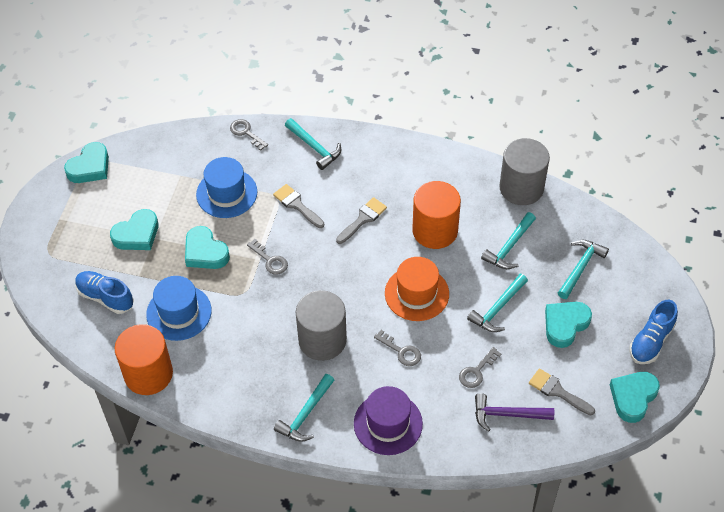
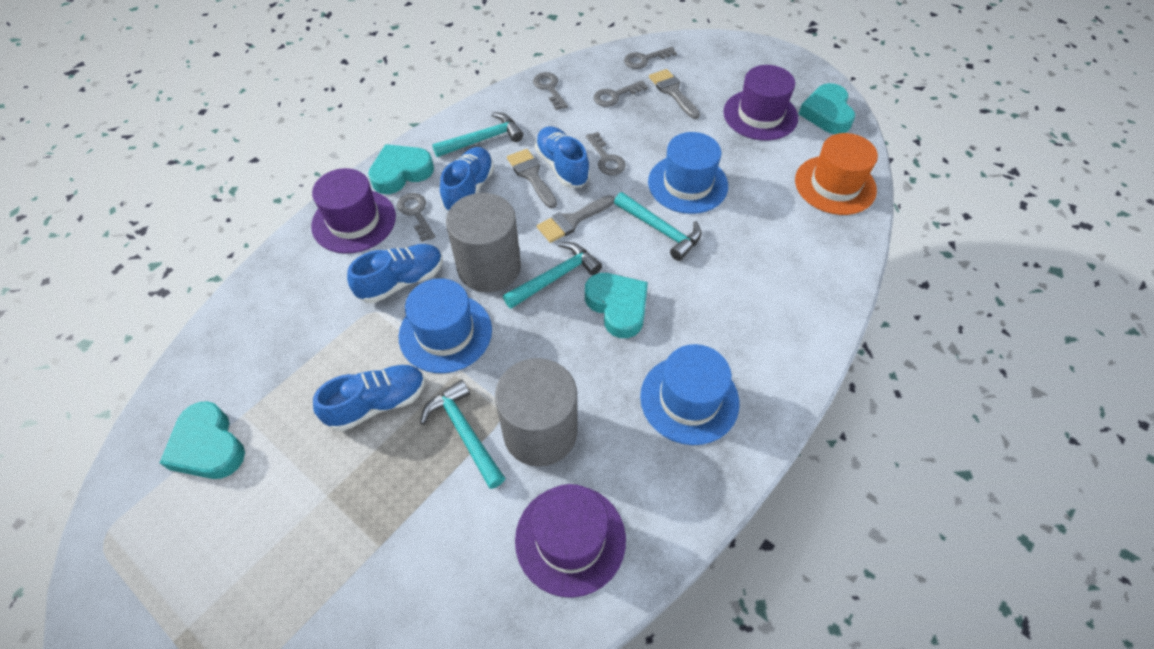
blue hat: 2 -> 3
blue shoe: 2 -> 4
grey key: 4 -> 5
orange cylinder: 2 -> 0
purple hammer: 1 -> 0
purple hat: 1 -> 3
turquoise hammer: 5 -> 4
turquoise heart: 5 -> 4

